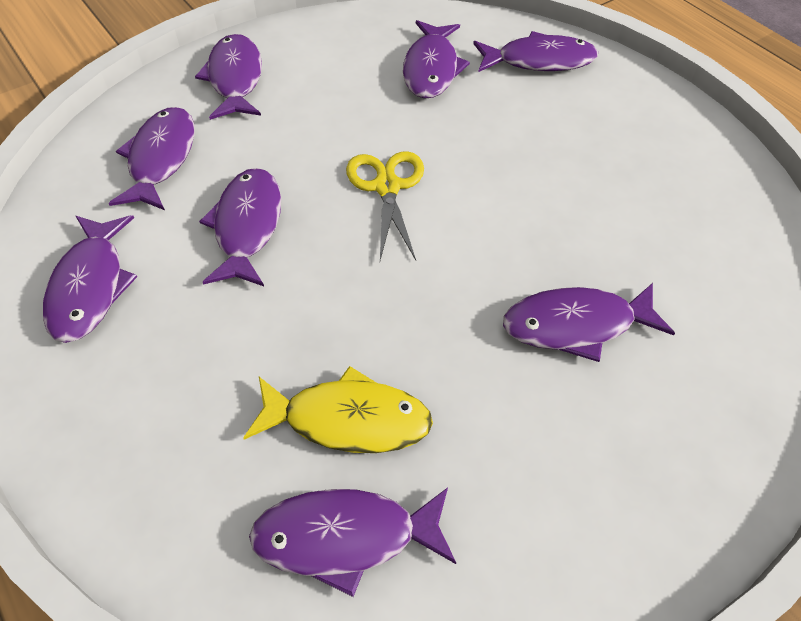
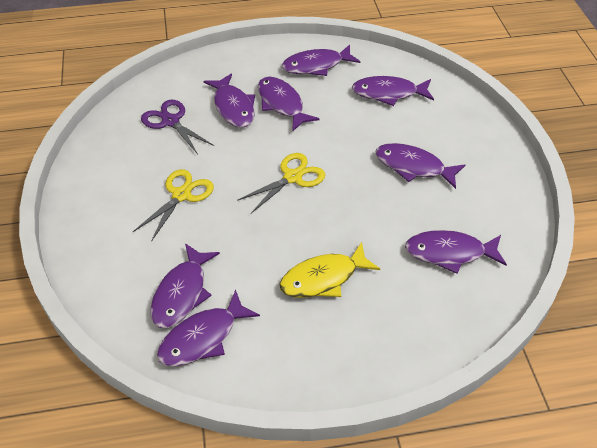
purple scissors: 0 -> 1
yellow scissors: 1 -> 2

